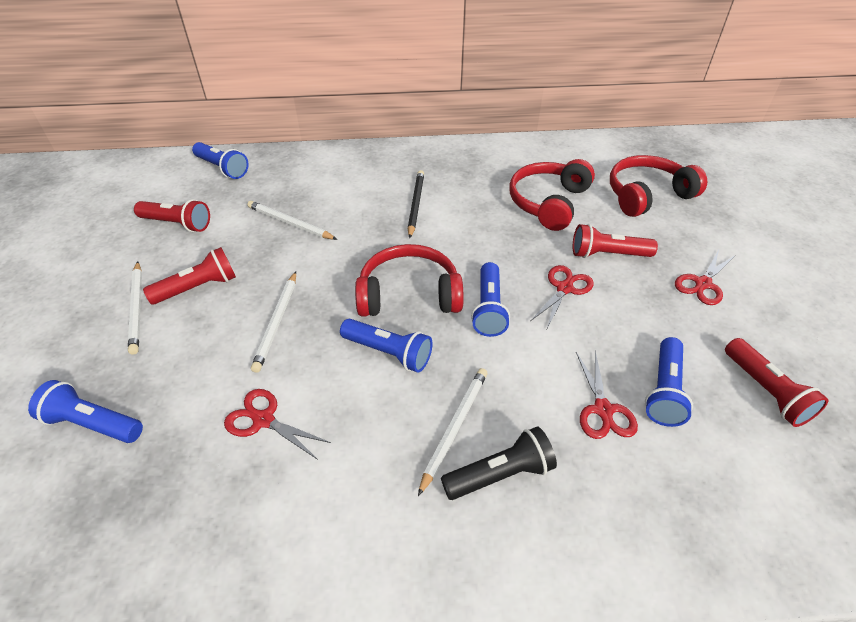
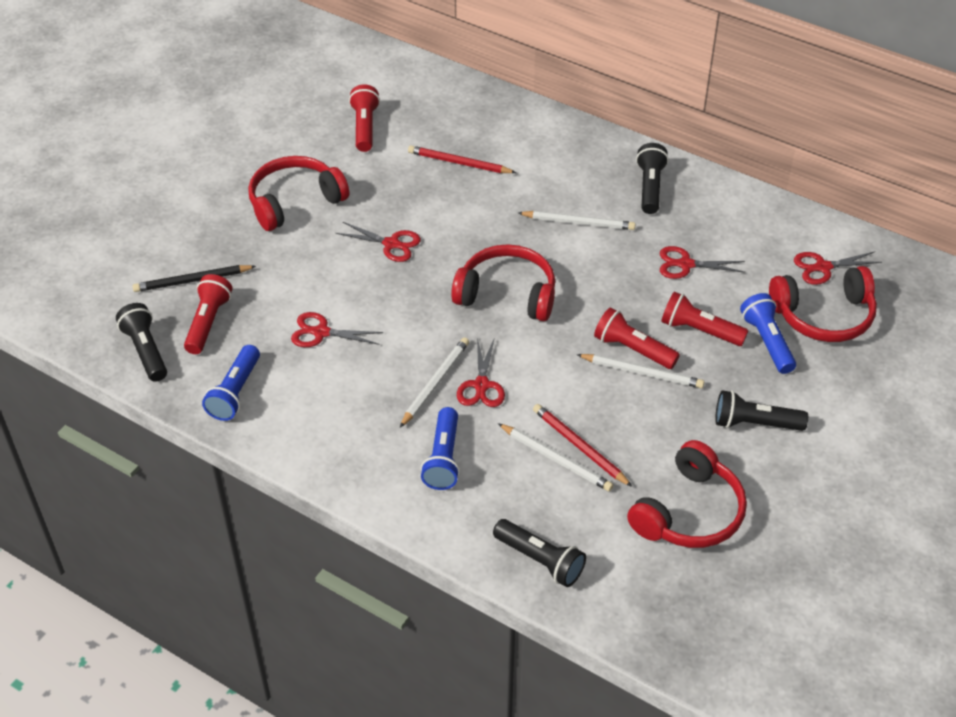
black flashlight: 1 -> 4
blue flashlight: 5 -> 3
red headphones: 3 -> 4
red pencil: 0 -> 2
red scissors: 4 -> 5

